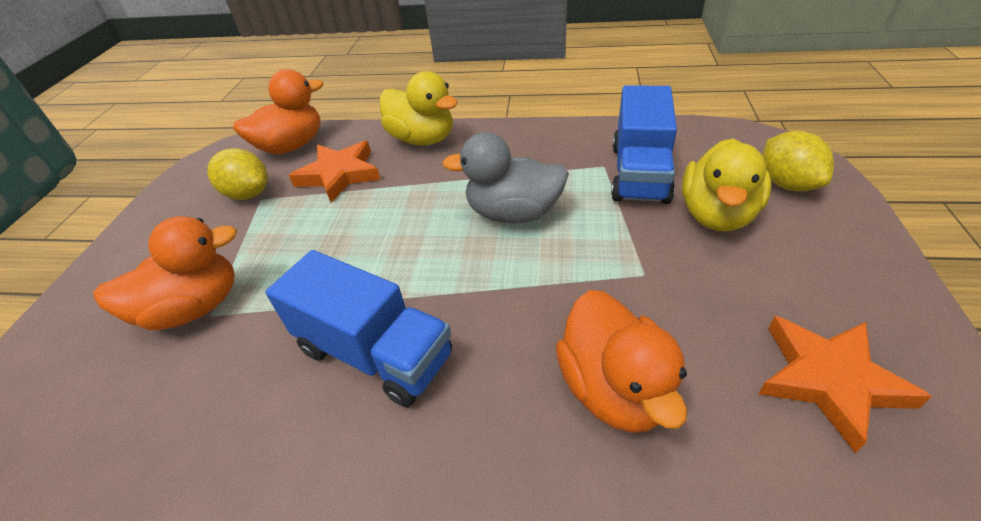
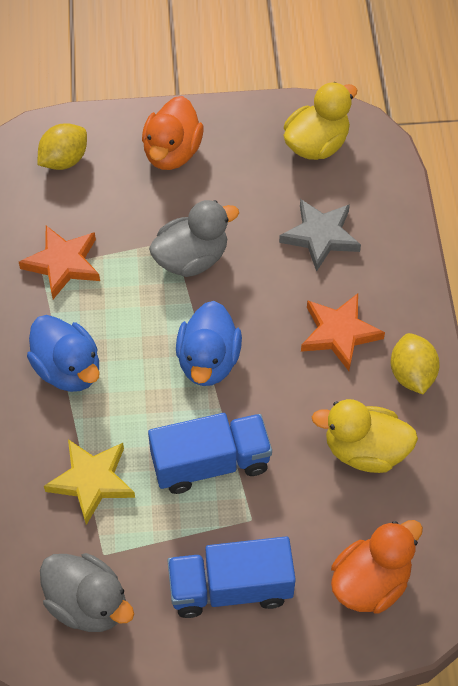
blue duck: 0 -> 2
grey duck: 1 -> 2
grey star: 0 -> 1
orange duck: 3 -> 2
yellow star: 0 -> 1

